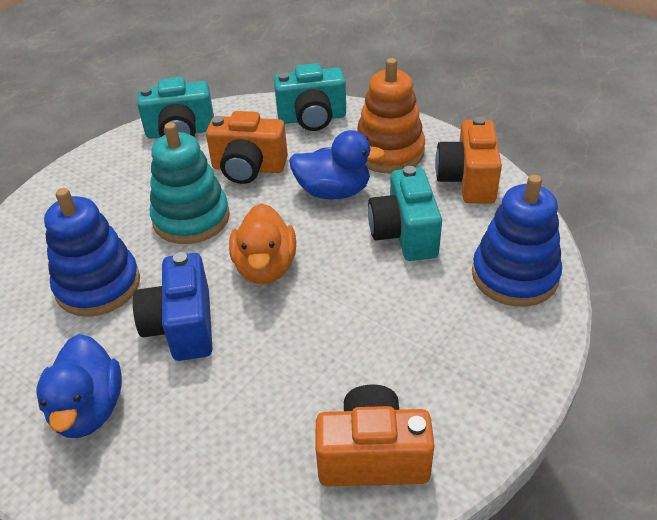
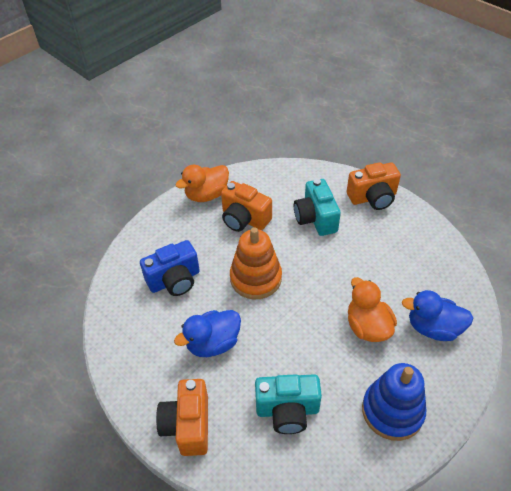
blue stacking toy: 2 -> 1
orange duck: 1 -> 2
turquoise camera: 3 -> 2
turquoise stacking toy: 1 -> 0

